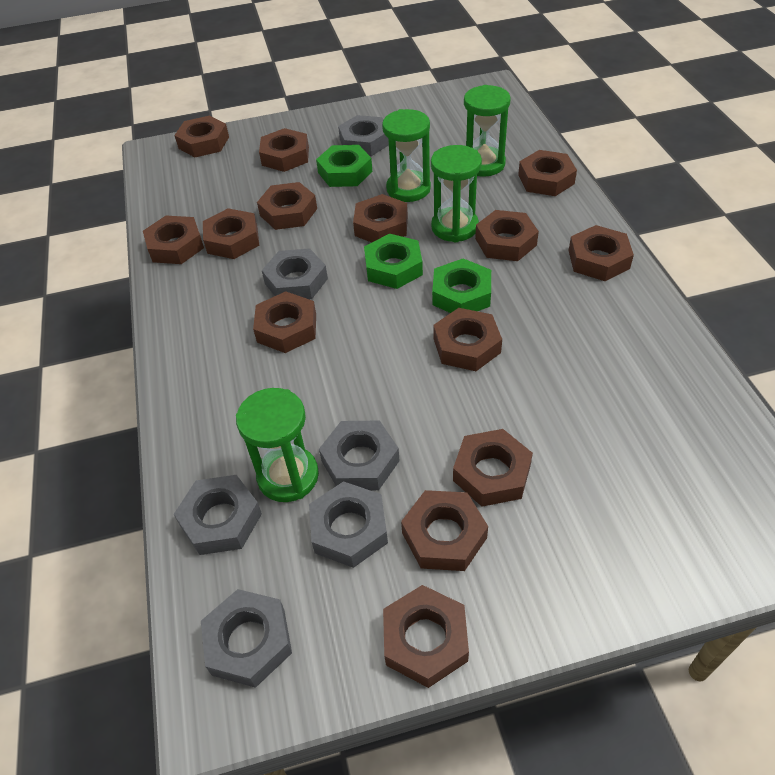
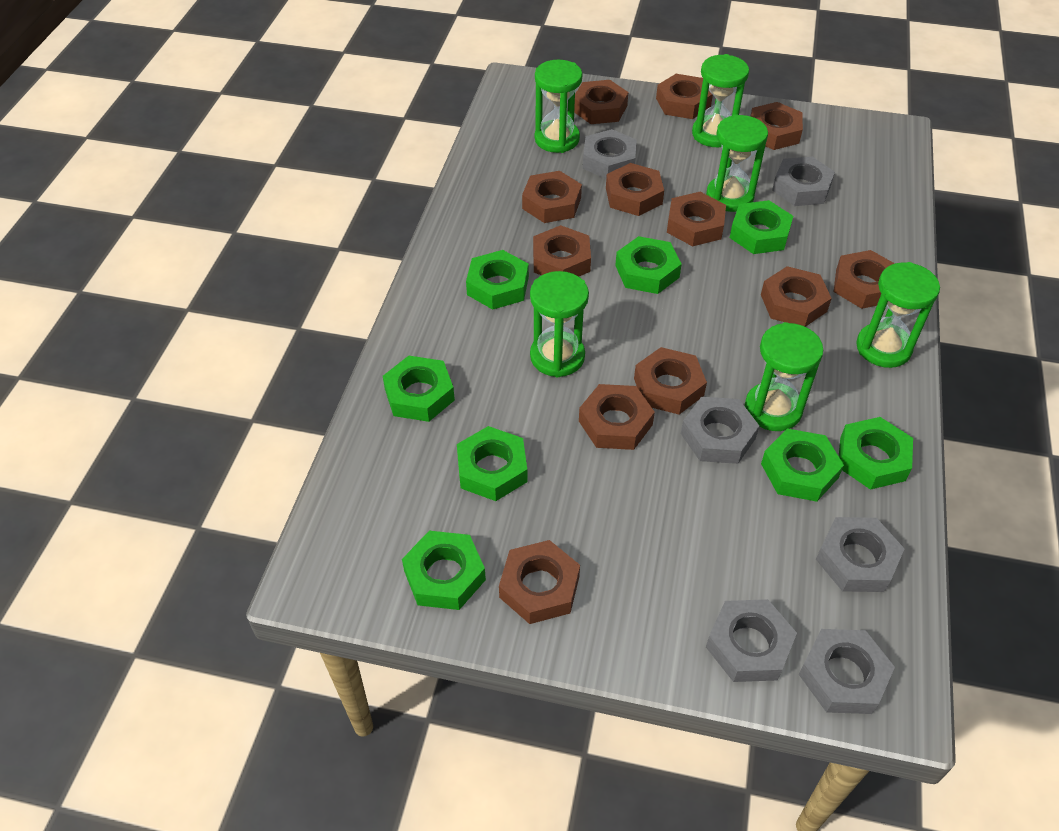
brown nut: 14 -> 12
green hourglass: 4 -> 6
green nut: 3 -> 8

